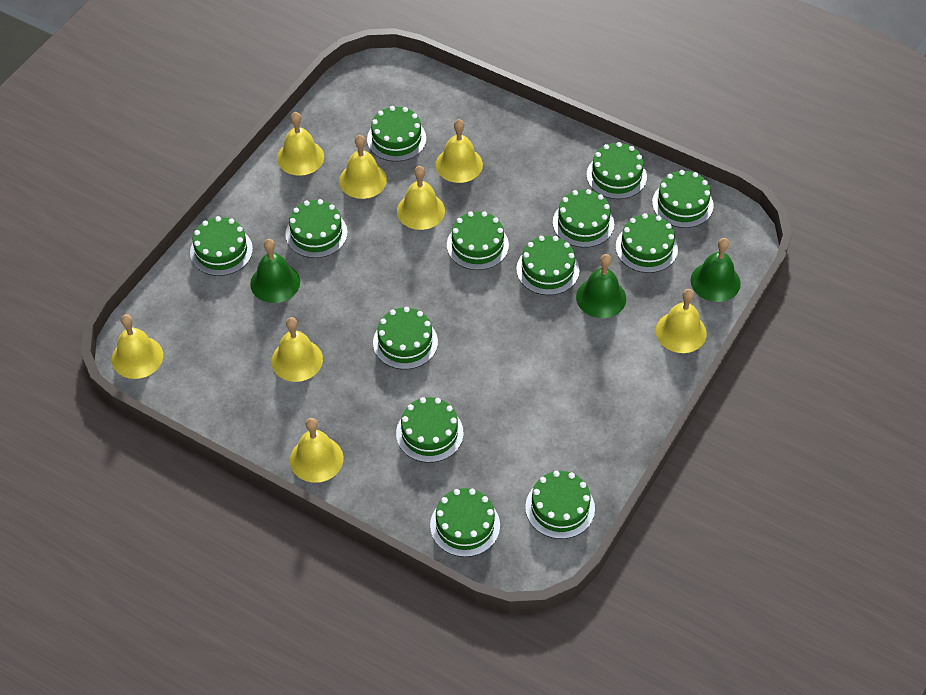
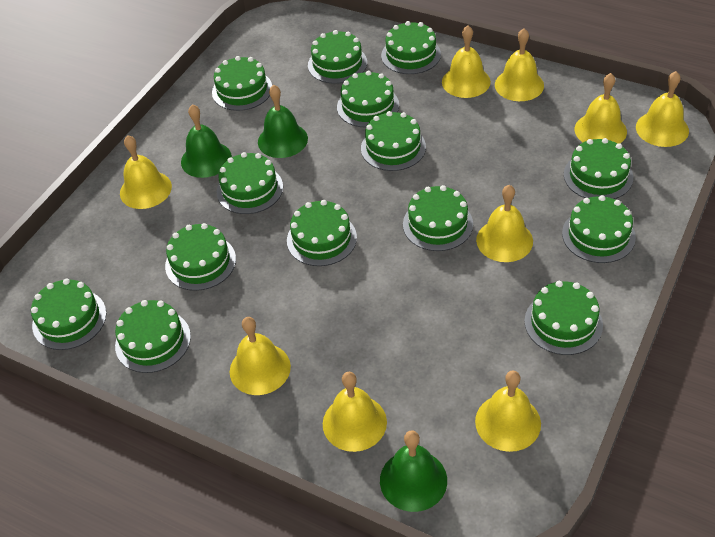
green cake: 13 -> 14
yellow bell: 8 -> 9

